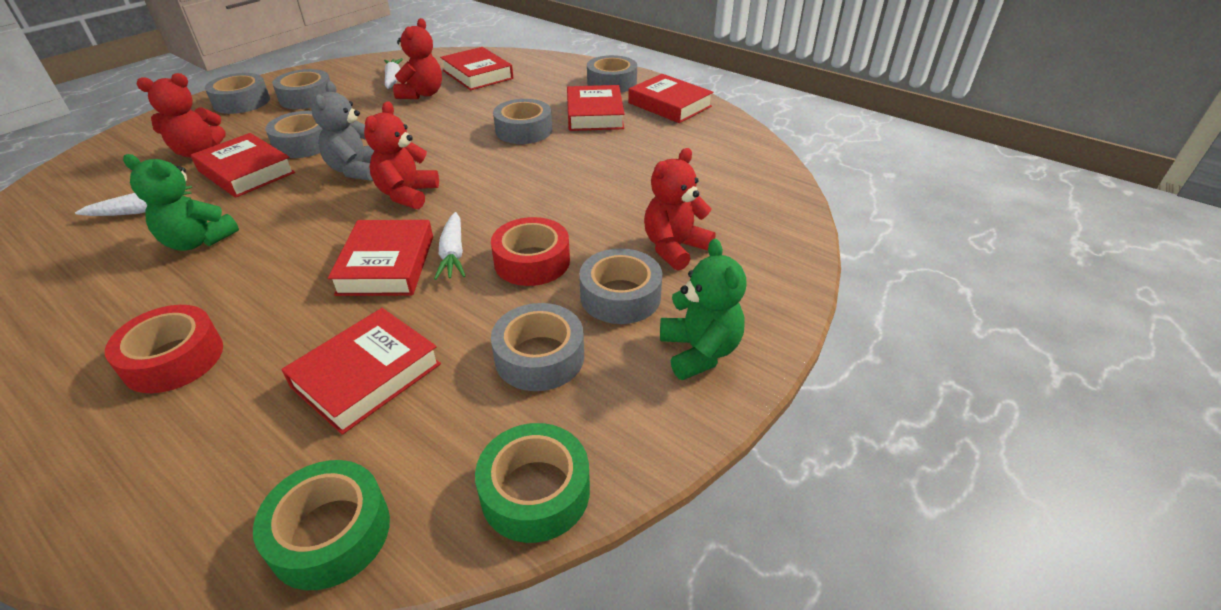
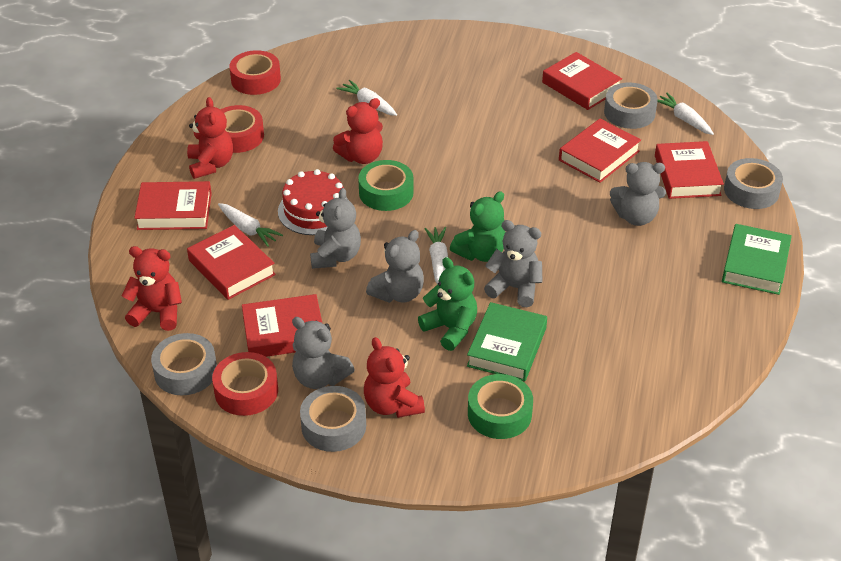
green book: 0 -> 2
grey tape: 7 -> 4
grey teddy bear: 1 -> 5
red cake: 0 -> 1
red tape: 2 -> 3
white carrot: 3 -> 4

